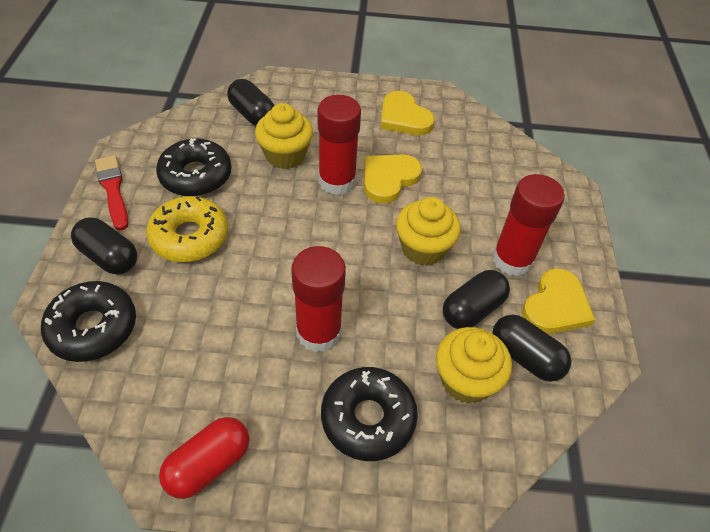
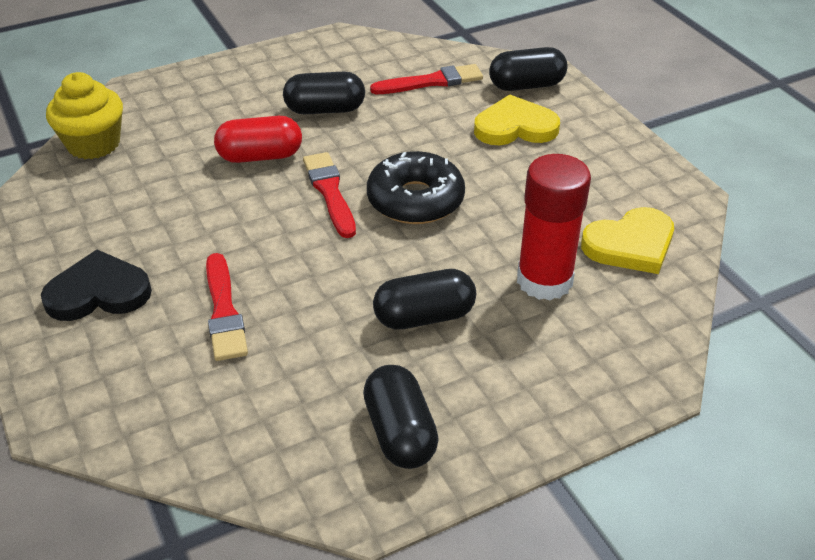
black donut: 3 -> 1
black heart: 0 -> 1
red brush: 1 -> 3
red glue stick: 3 -> 1
yellow cupcake: 3 -> 1
yellow donut: 1 -> 0
yellow heart: 3 -> 2

